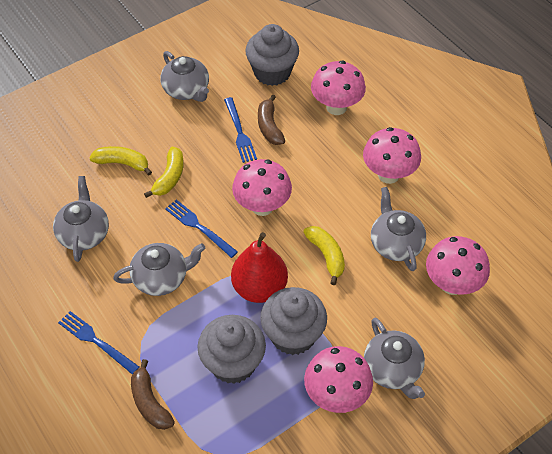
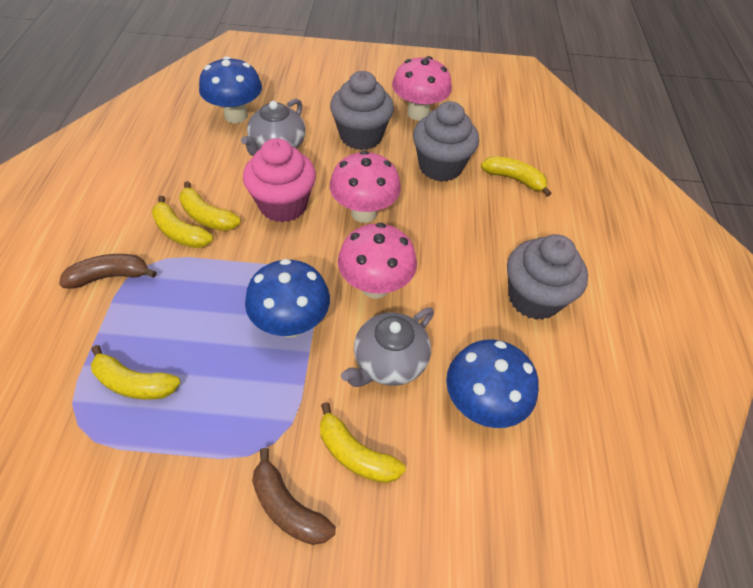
blue fork: 3 -> 0
blue mushroom: 0 -> 3
grey teapot: 5 -> 2
pink cupcake: 0 -> 1
pink mushroom: 5 -> 3
red pear: 1 -> 0
yellow banana: 3 -> 5

